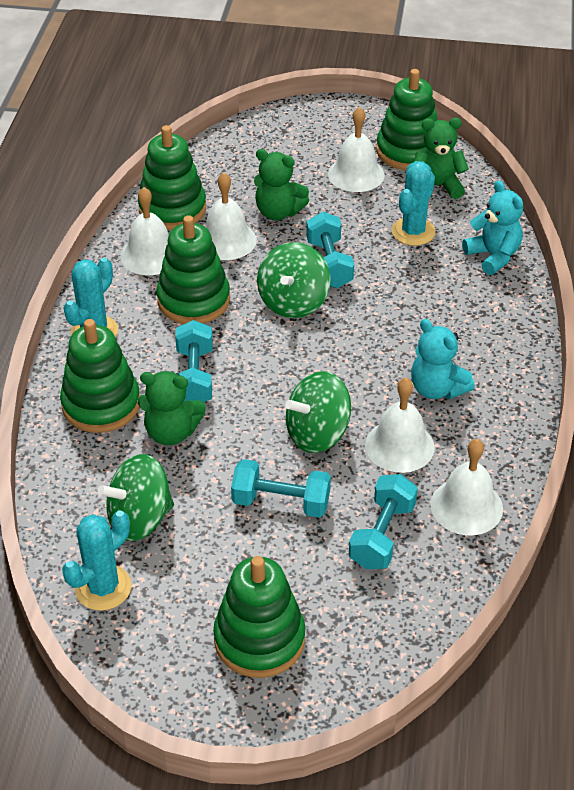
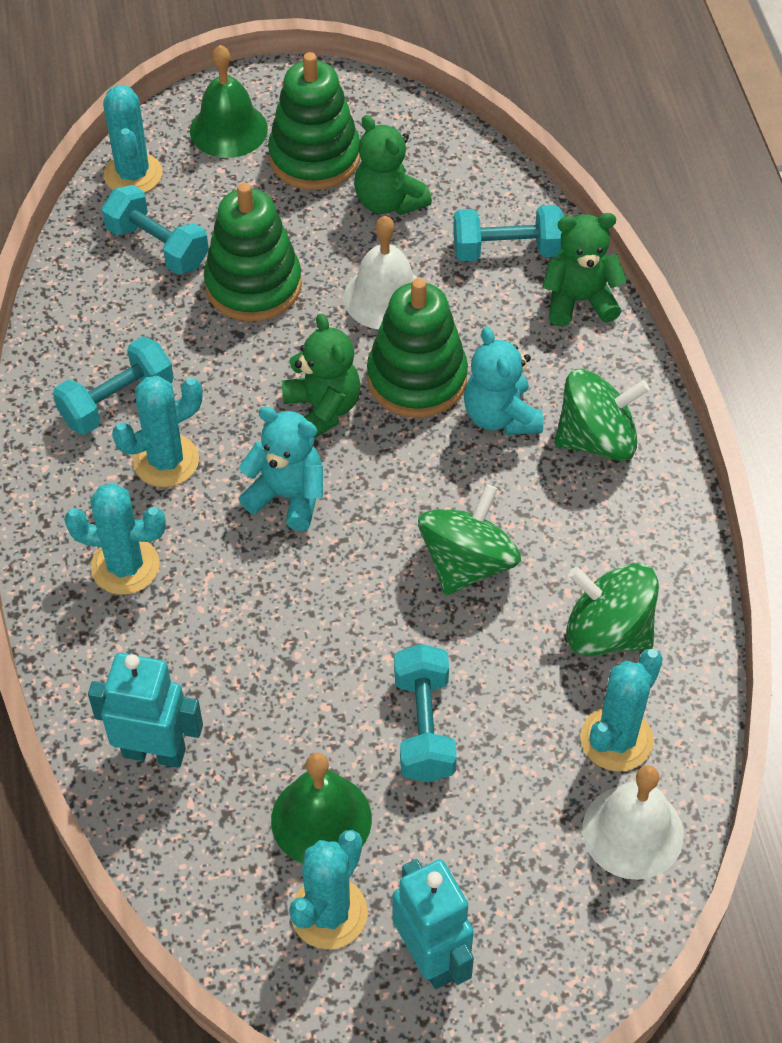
green bell: 0 -> 2
green stacking toy: 5 -> 3
turquoise cactus: 3 -> 5
turquoise robot: 0 -> 2
white bell: 5 -> 2

